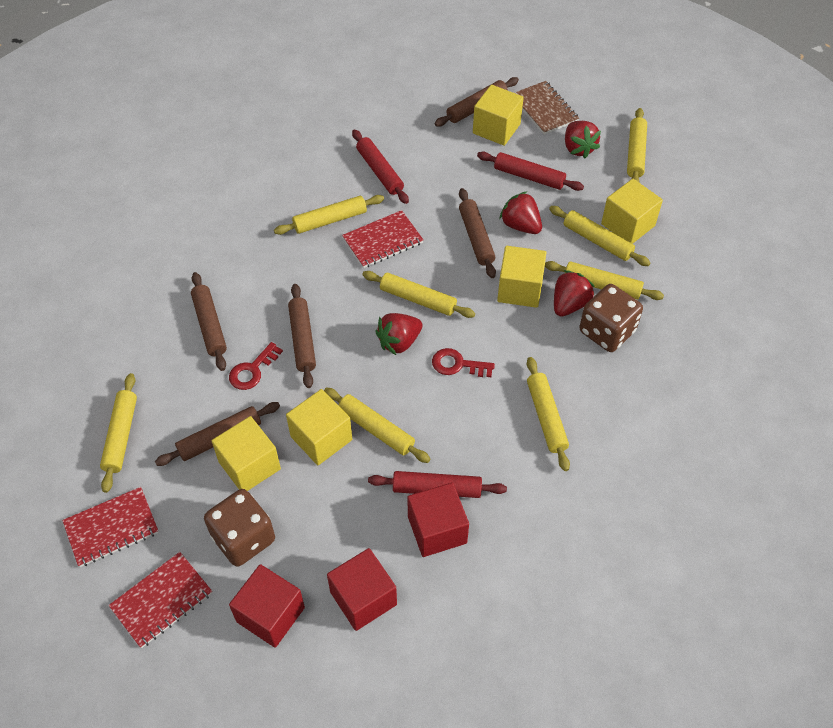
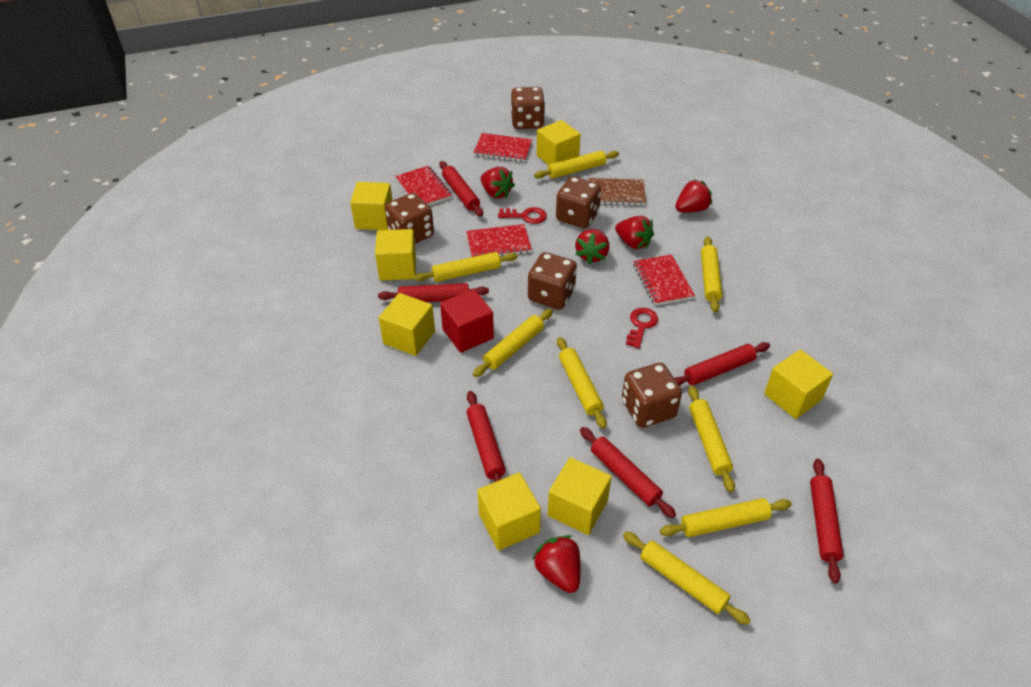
brown dice: 2 -> 5
brown rolling pin: 5 -> 0
red cube: 3 -> 1
red notebook: 3 -> 4
red rolling pin: 3 -> 6
red strawberry: 4 -> 5
yellow cube: 5 -> 7

